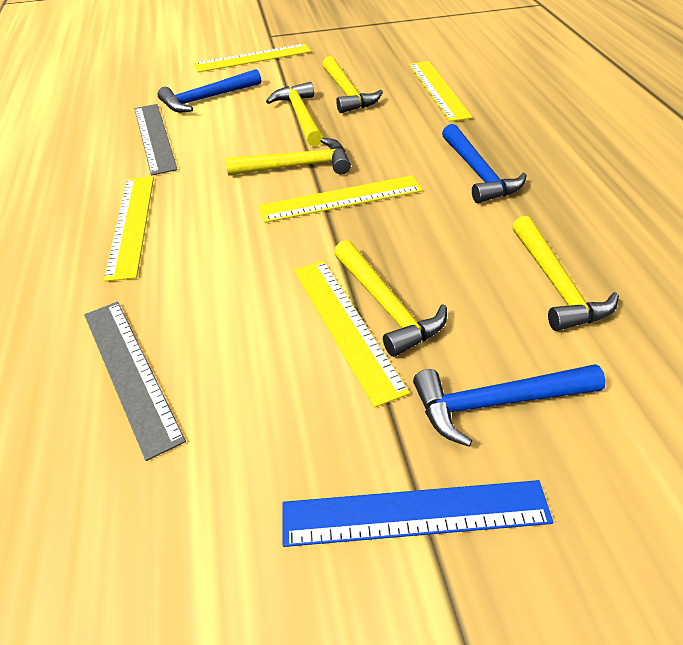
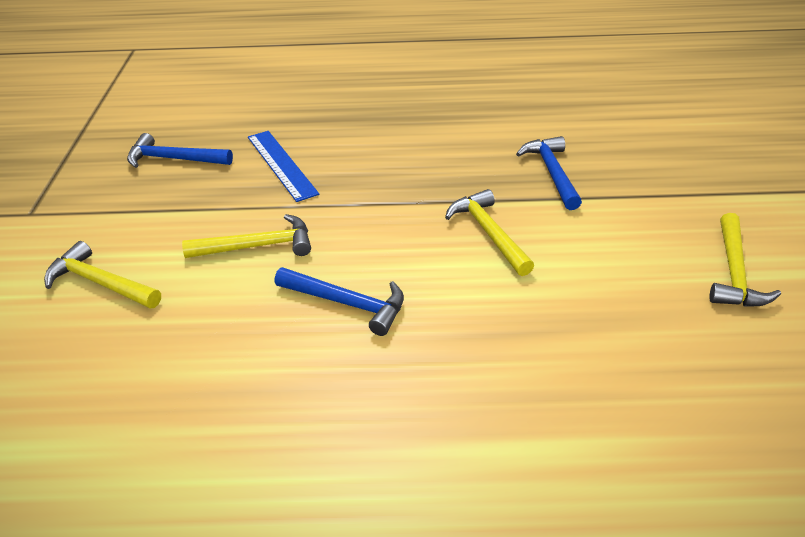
grey ruler: 2 -> 0
yellow hammer: 5 -> 4
yellow ruler: 5 -> 0

